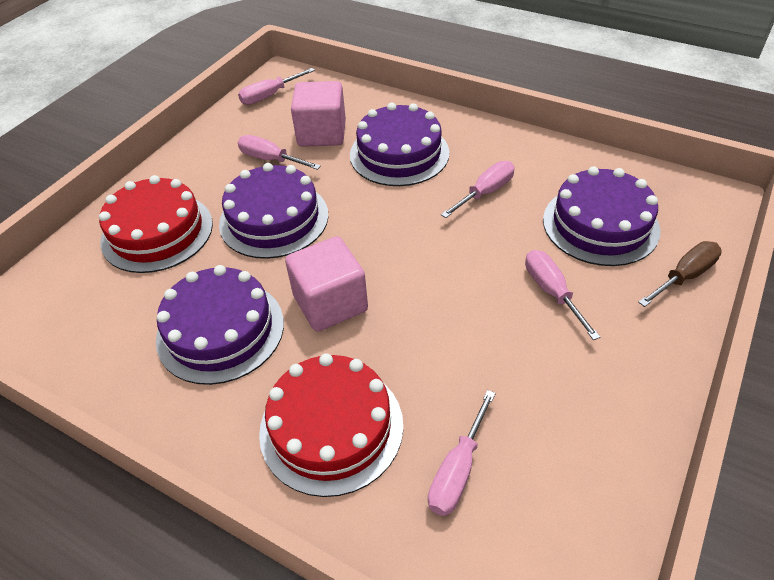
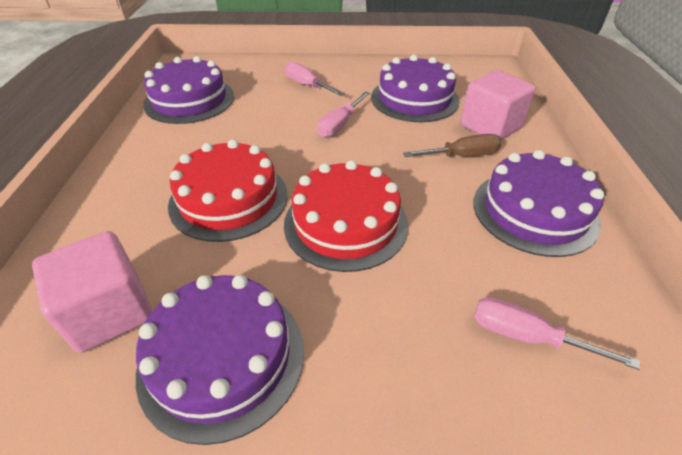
pink screwdriver: 5 -> 3

